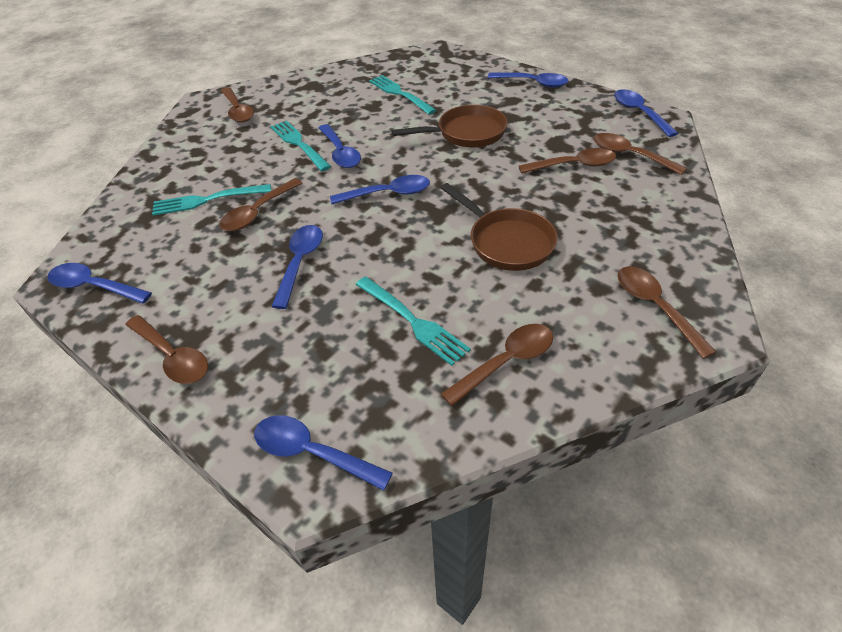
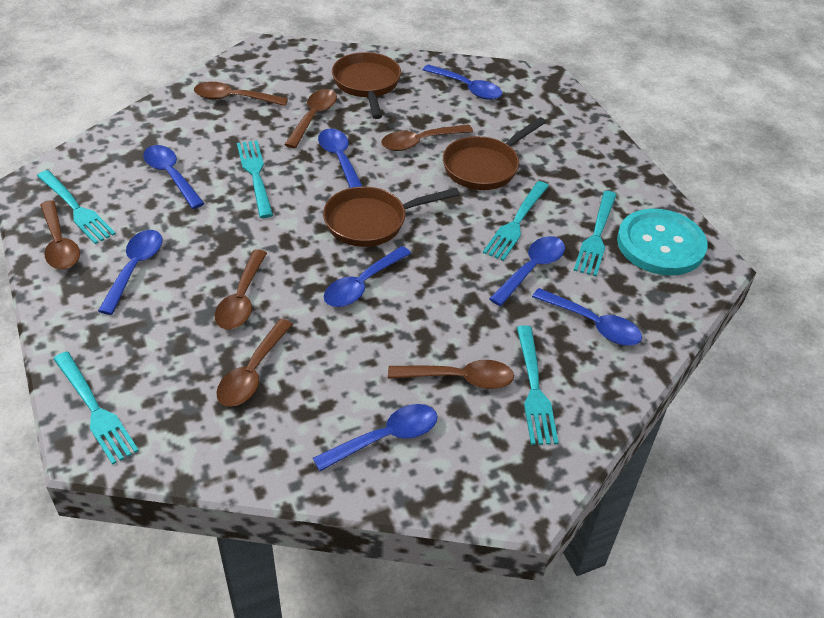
blue spoon: 7 -> 8
brown pan: 2 -> 3
turquoise button: 0 -> 1
turquoise fork: 4 -> 6

